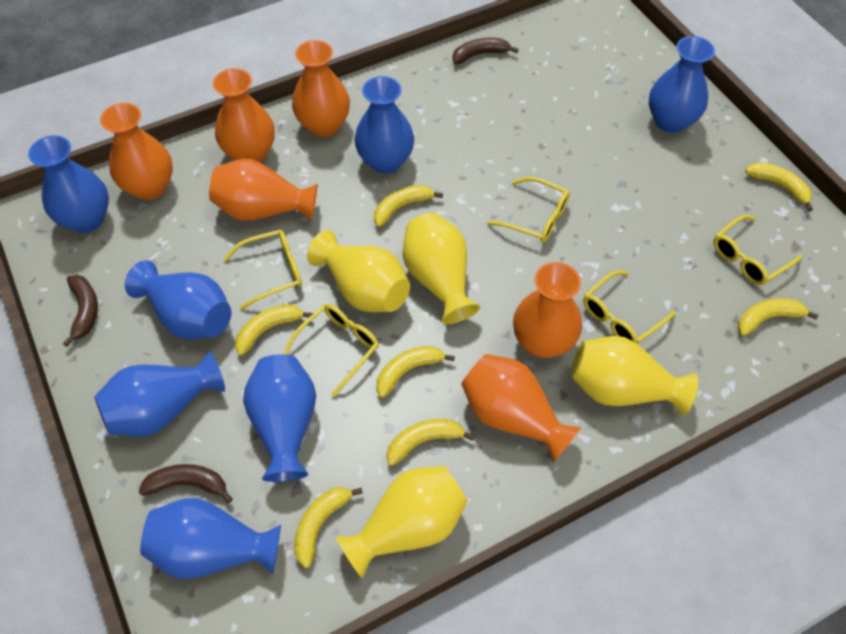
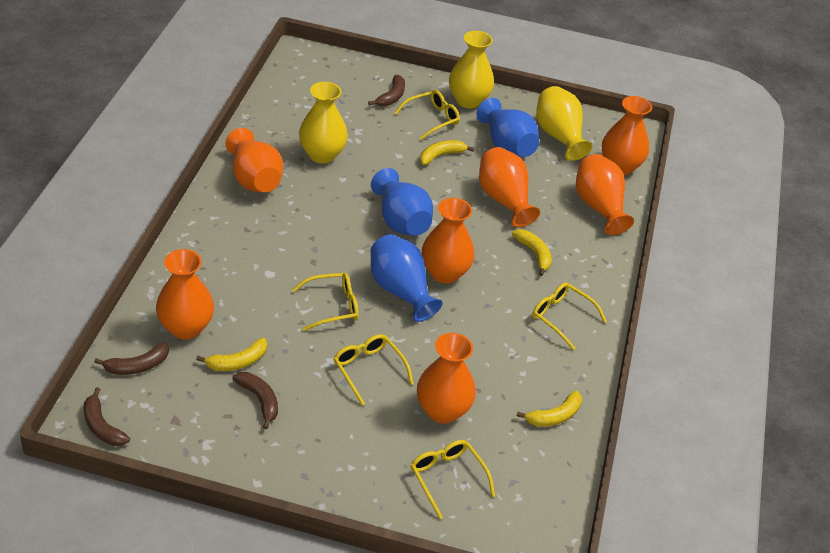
blue vase: 7 -> 3
brown banana: 3 -> 4
orange vase: 6 -> 7
yellow banana: 7 -> 4
yellow vase: 4 -> 3

